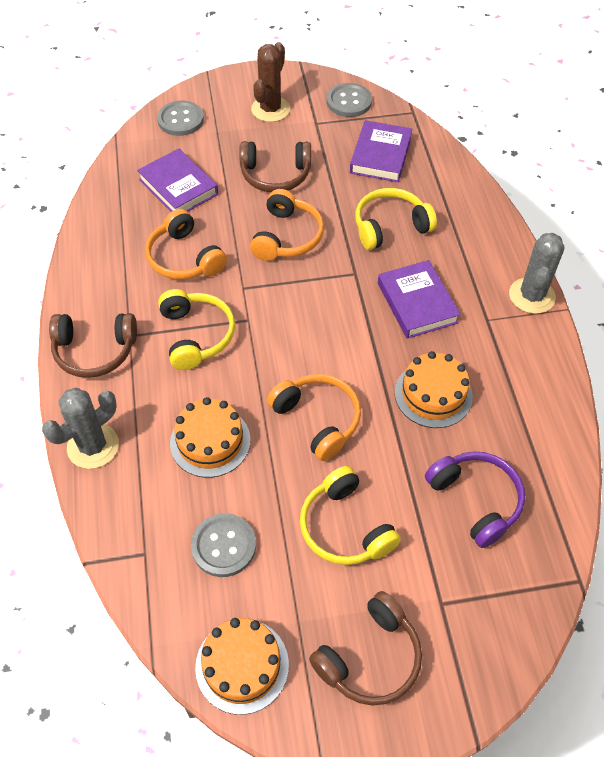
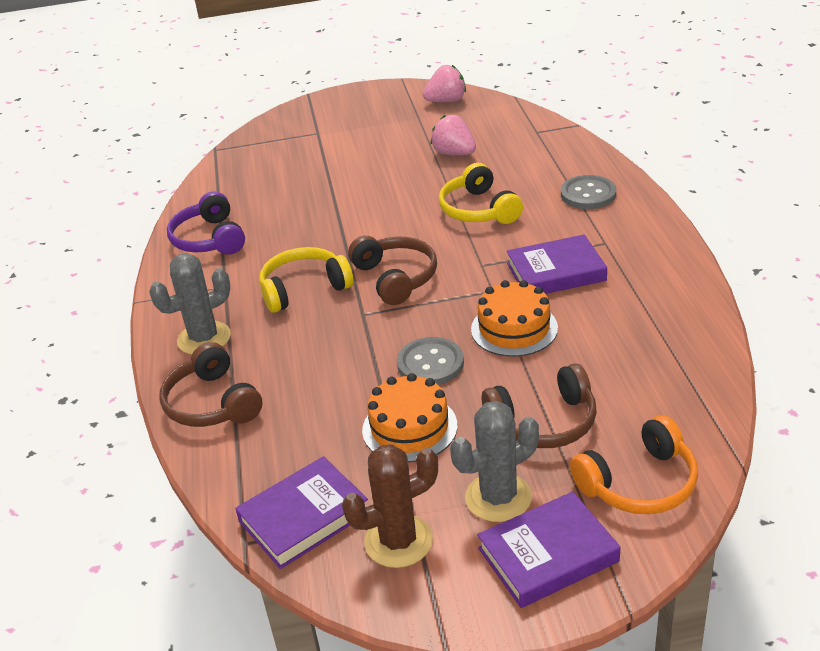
grey button: 3 -> 2
orange cake: 3 -> 2
orange headphones: 3 -> 1
pink strawberry: 0 -> 2
yellow headphones: 3 -> 2

